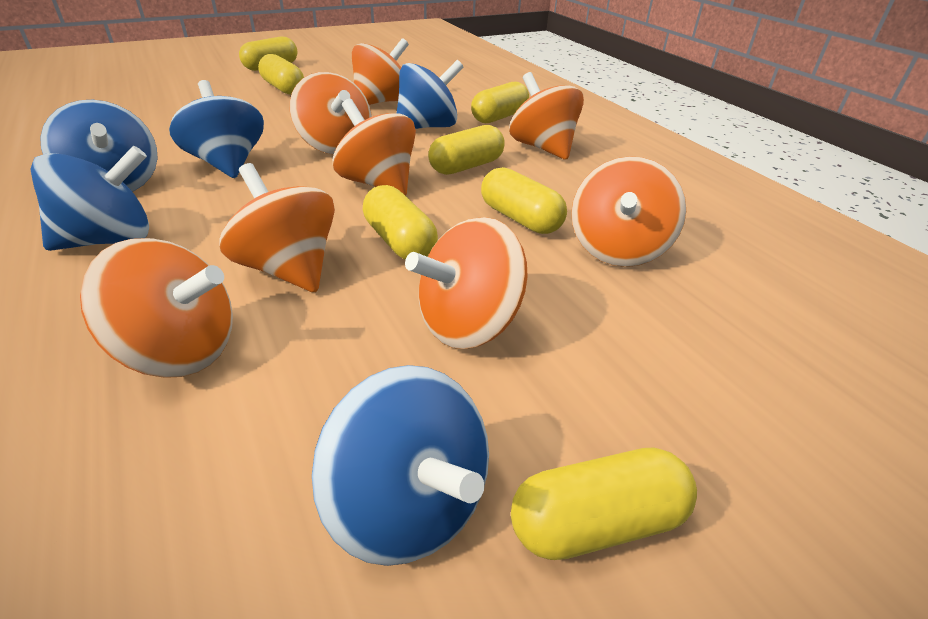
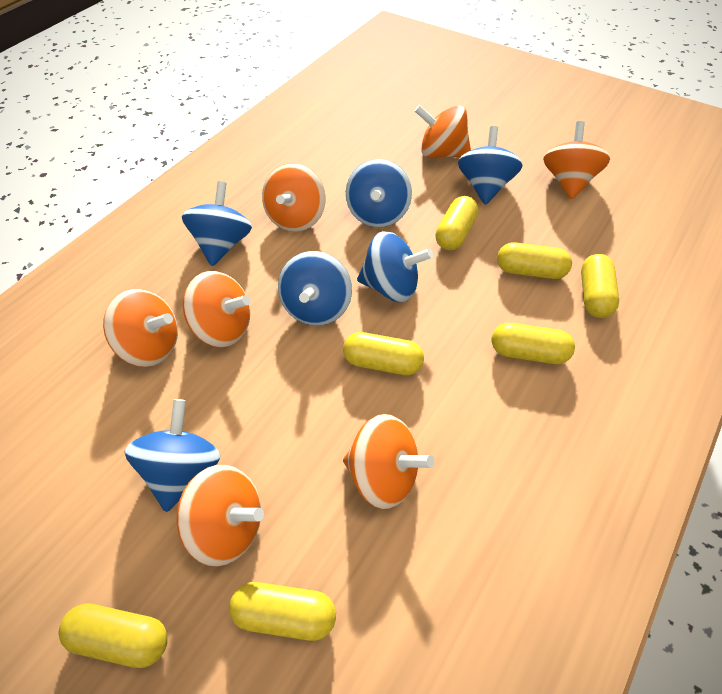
blue spinning top: 5 -> 6
orange spinning top: 8 -> 7

